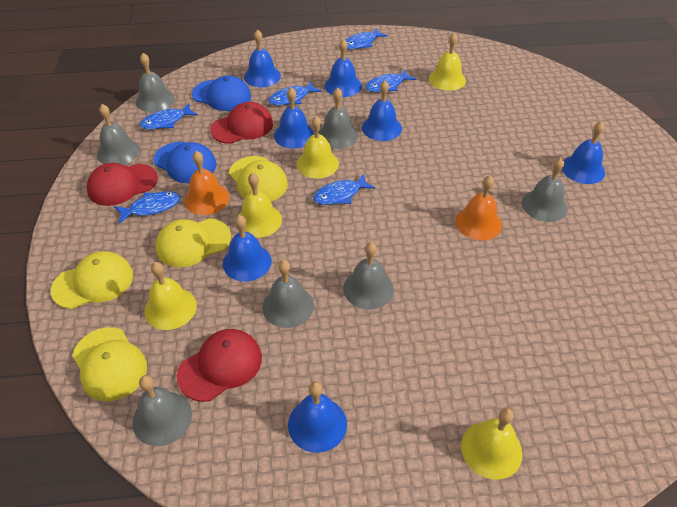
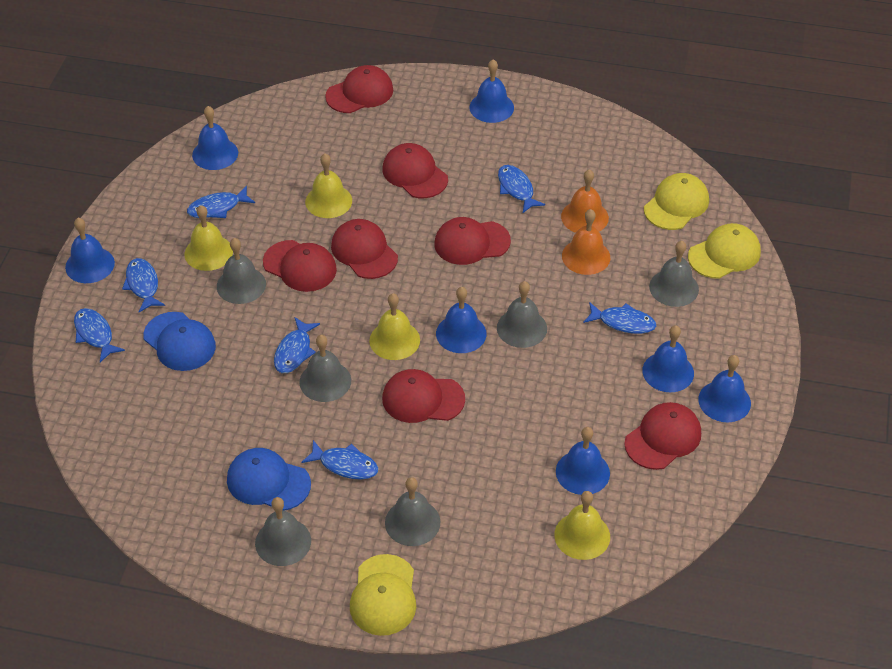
blue fish: 6 -> 7
grey bell: 7 -> 6
red cap: 3 -> 7
yellow bell: 5 -> 4
yellow cap: 4 -> 3

